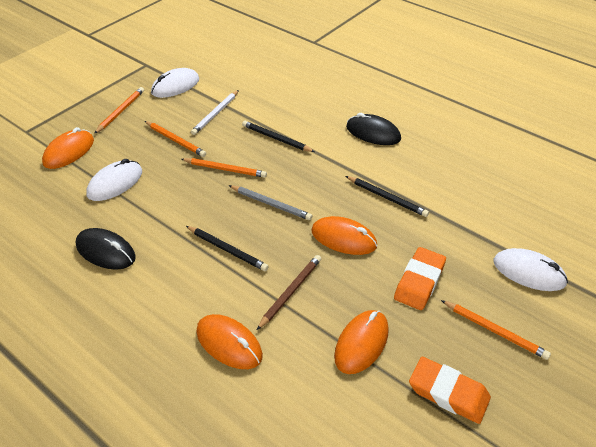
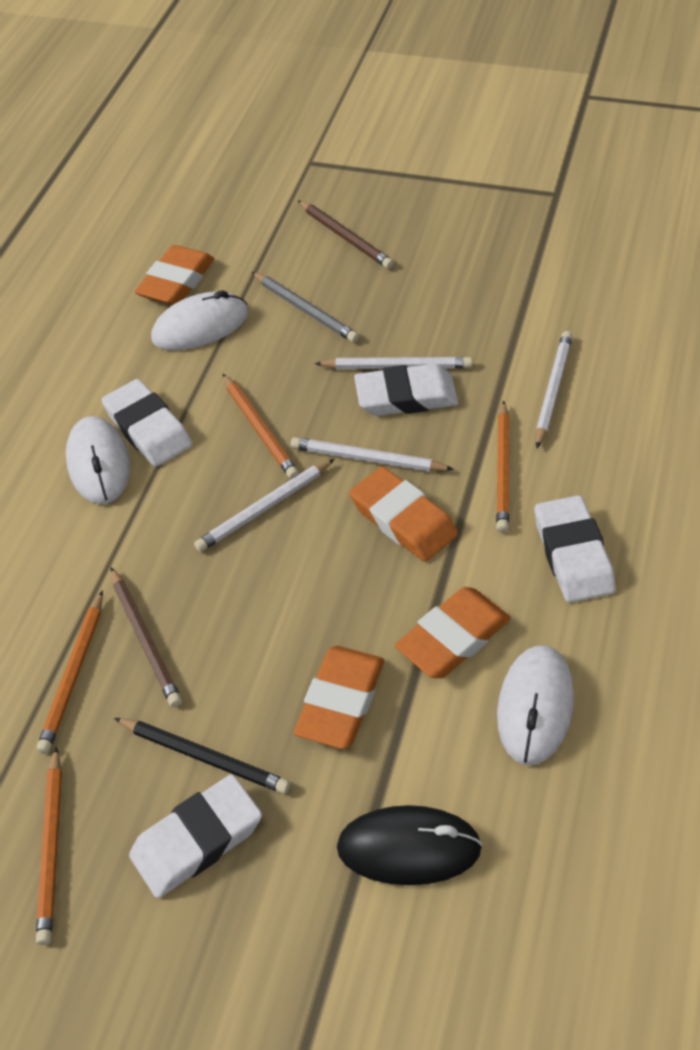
black mouse: 2 -> 1
black pencil: 3 -> 1
brown pencil: 1 -> 2
orange eraser: 2 -> 4
orange mouse: 4 -> 0
white eraser: 0 -> 4
white pencil: 1 -> 4

